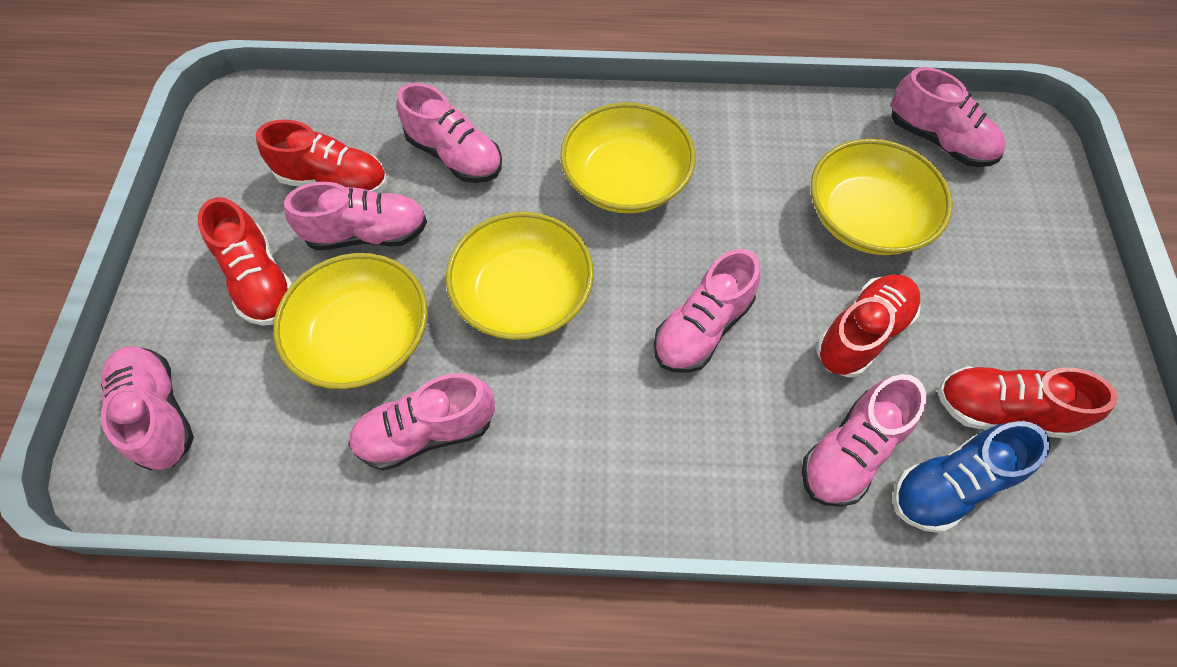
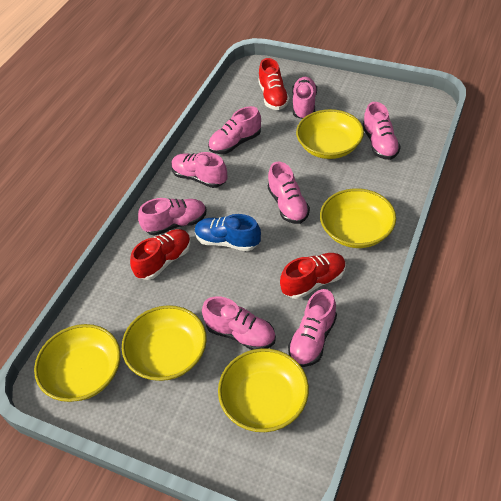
pink shoe: 7 -> 8
red shoe: 4 -> 3
yellow bowl: 4 -> 5

